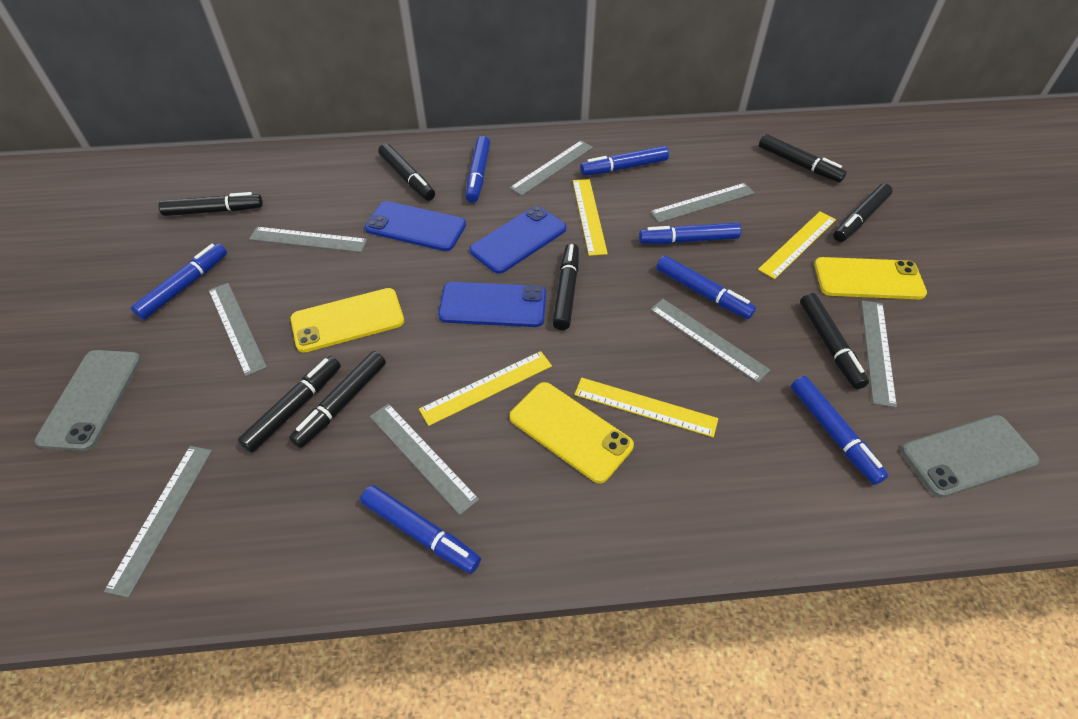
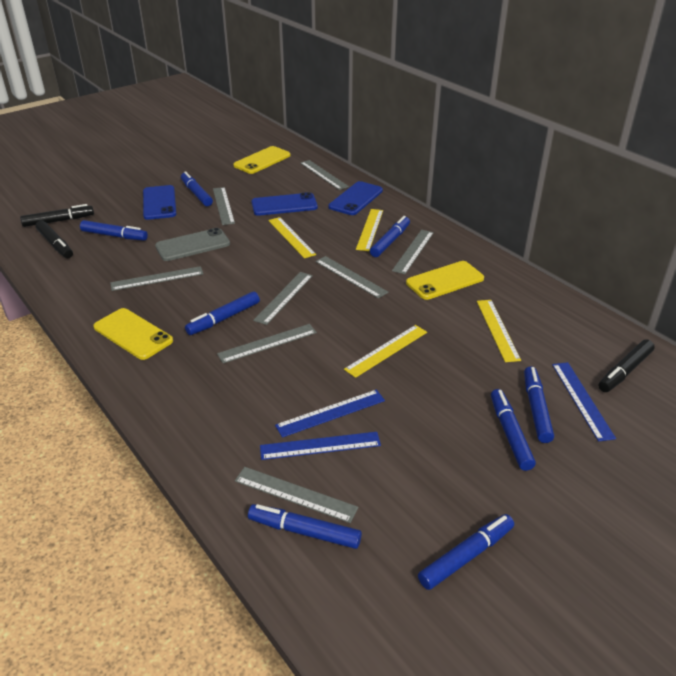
black marker: 8 -> 3
blue marker: 7 -> 8
blue ruler: 0 -> 3
grey phone: 2 -> 1

